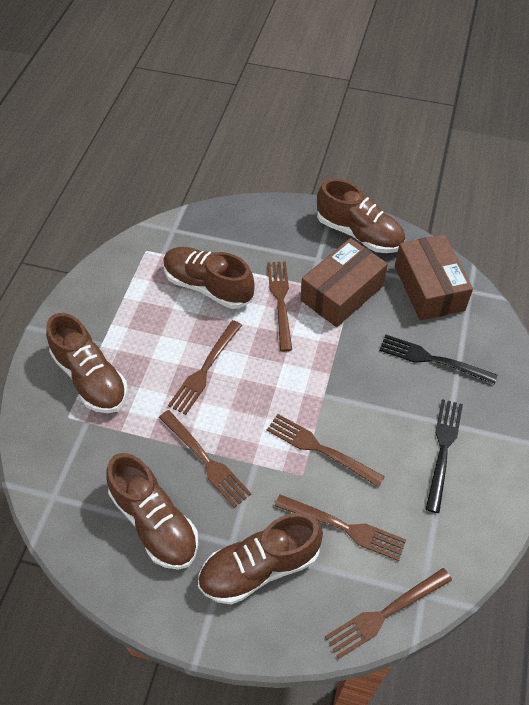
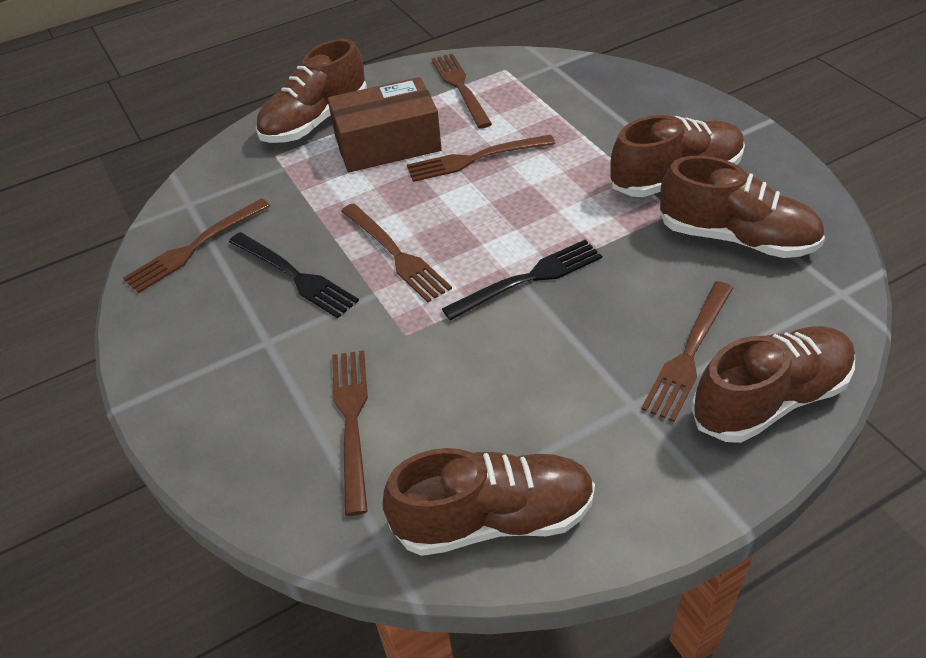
brown box: 2 -> 1

